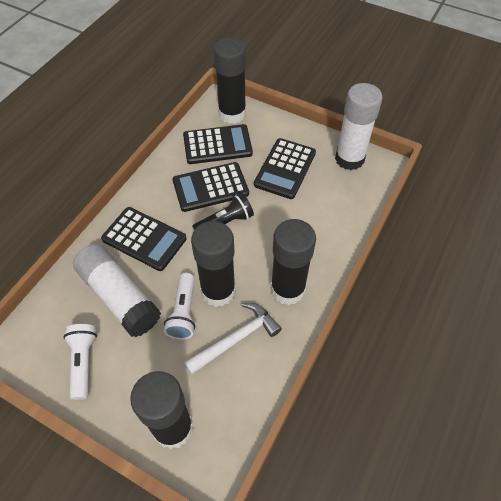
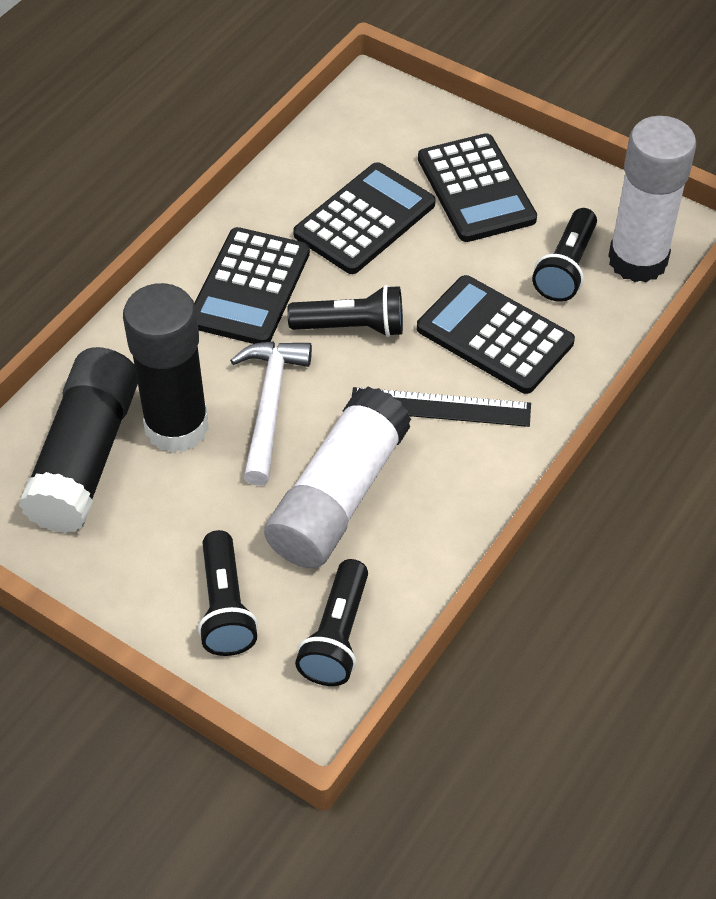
black flashlight: 1 -> 4
black glue stick: 4 -> 2
black ruler: 0 -> 1
white flashlight: 2 -> 0

